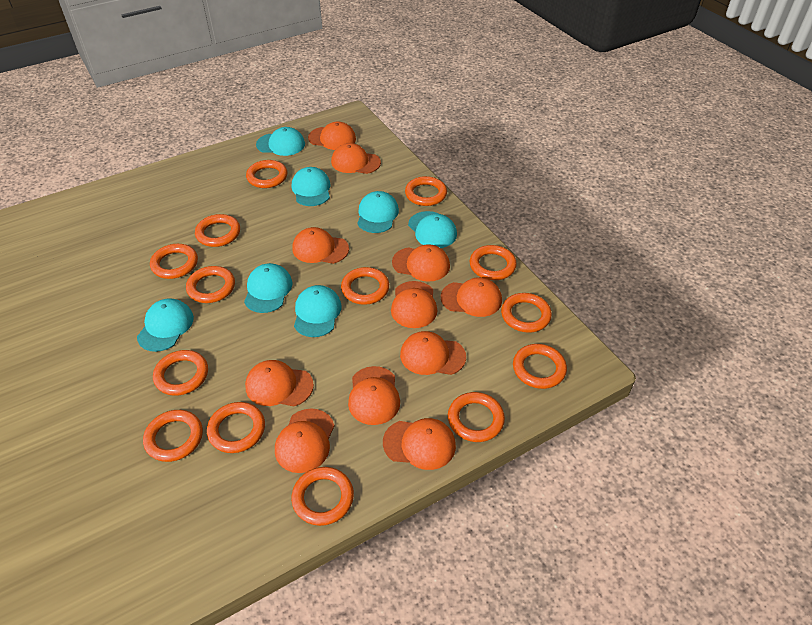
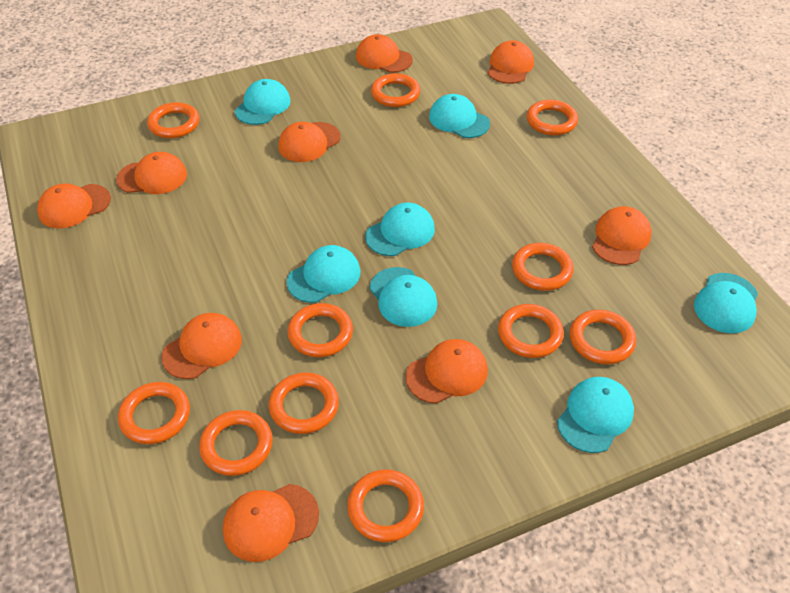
orange cap: 11 -> 9
orange ring: 14 -> 11

